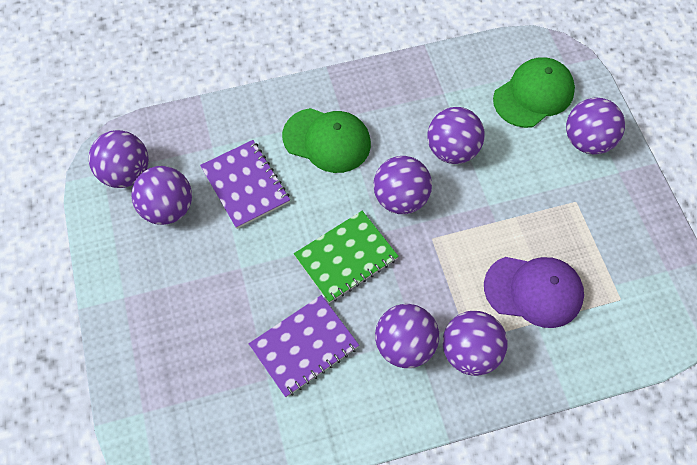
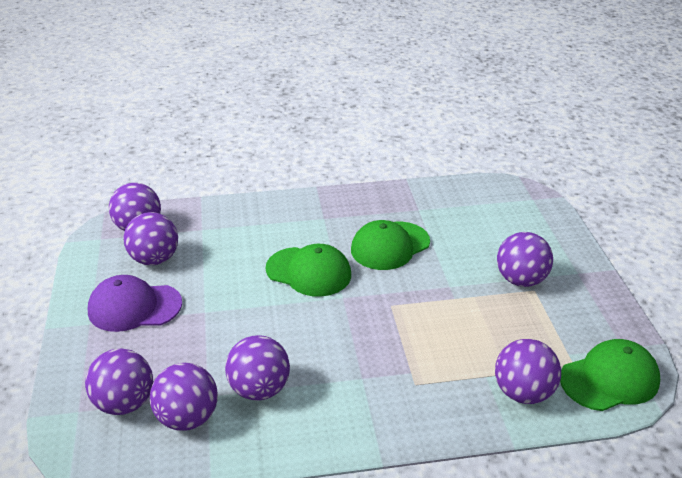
green cap: 2 -> 3
green notebook: 1 -> 0
purple notebook: 2 -> 0

